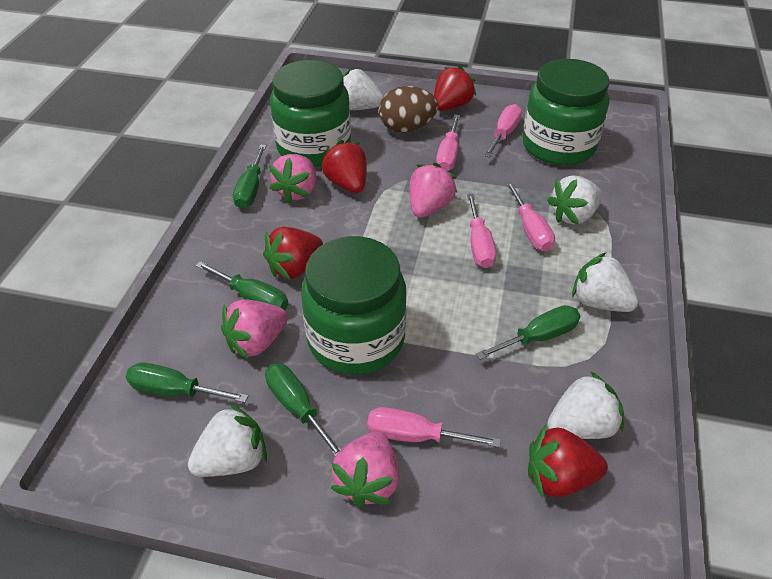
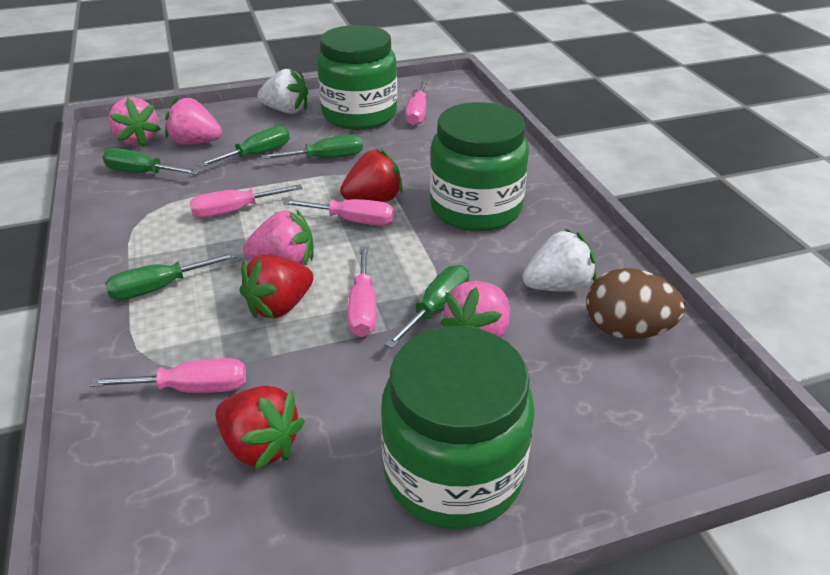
red strawberry: 4 -> 3
white strawberry: 5 -> 2

